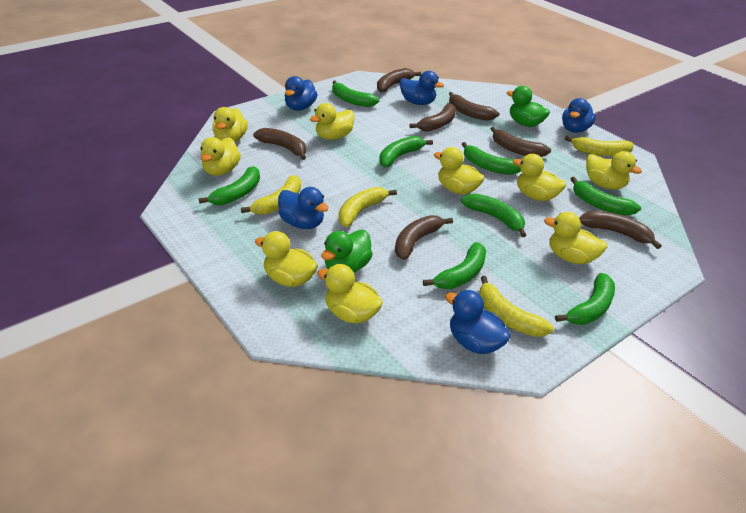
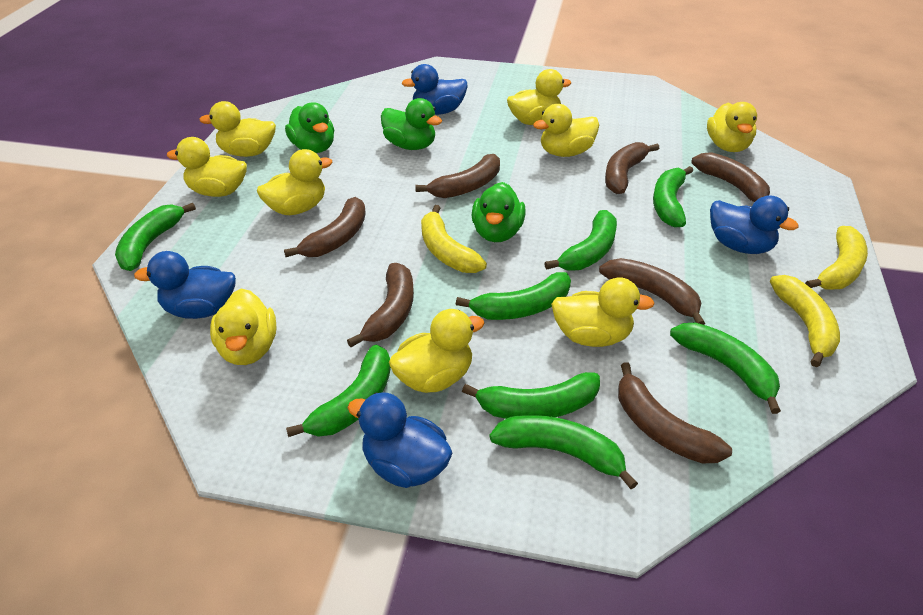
blue duck: 5 -> 4
green duck: 2 -> 3
yellow banana: 4 -> 3

